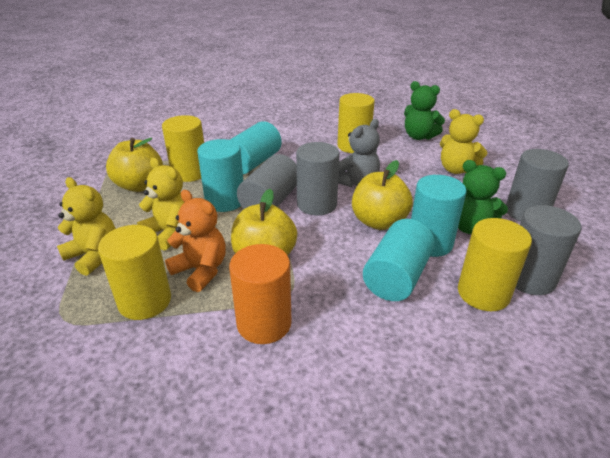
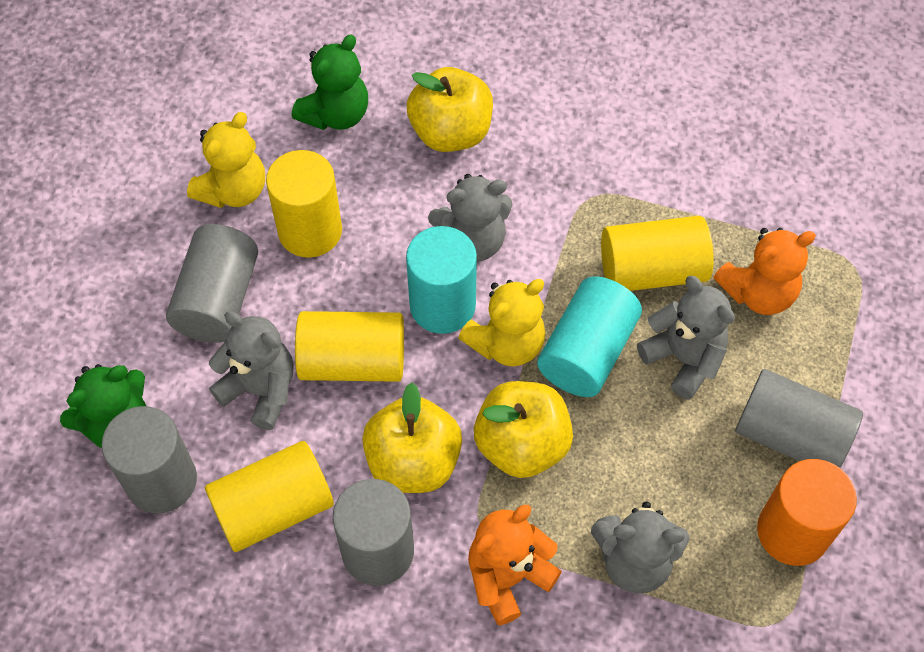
grey teddy bear: 1 -> 4
orange teddy bear: 1 -> 2
turquoise cylinder: 4 -> 2
yellow teddy bear: 3 -> 2

